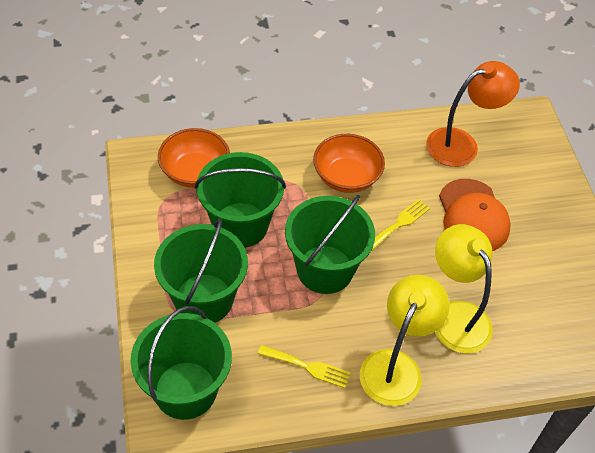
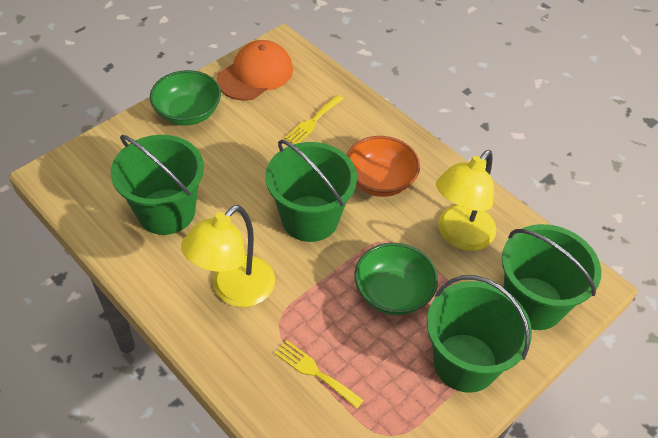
green bowl: 0 -> 2
orange bowl: 2 -> 1
orange lamp: 1 -> 0

